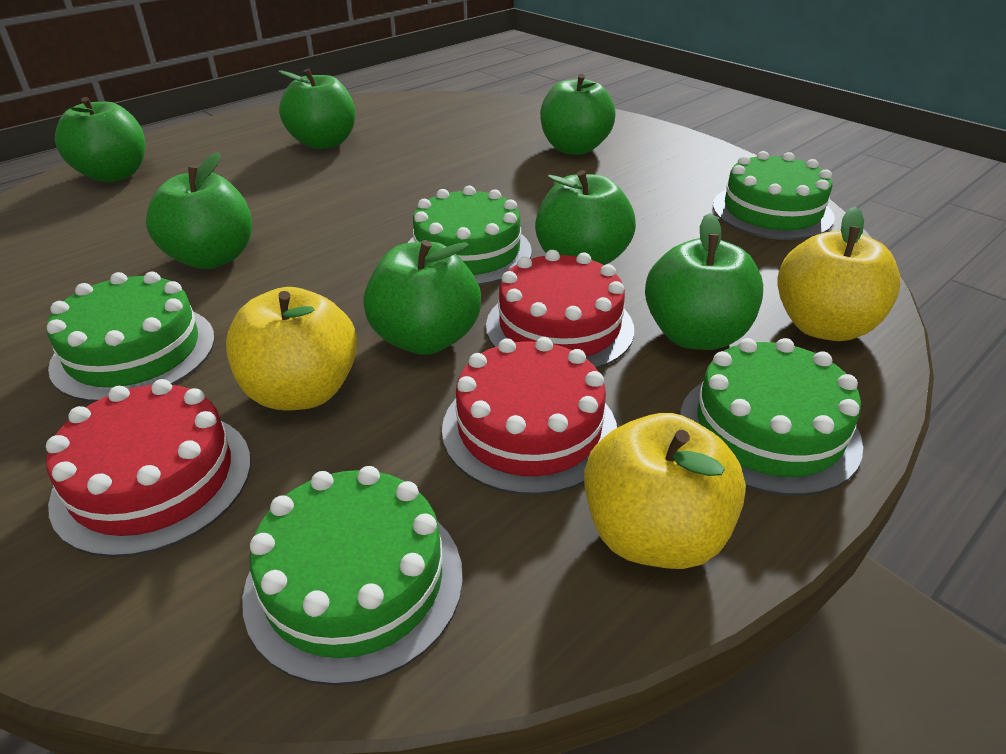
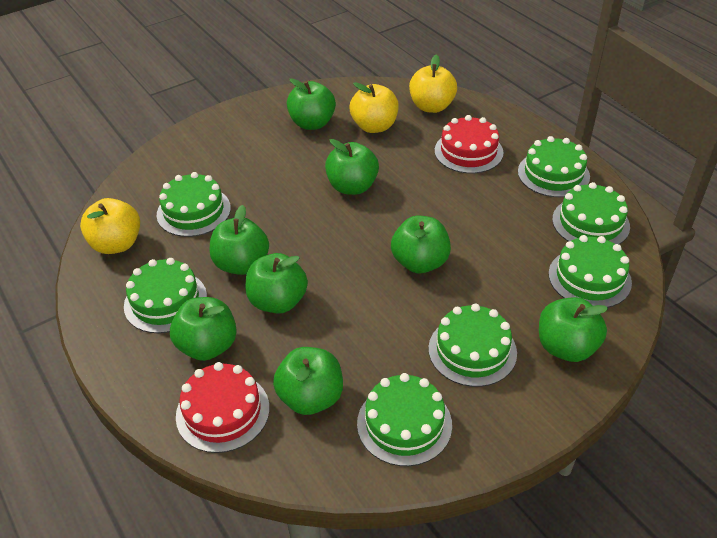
green apple: 7 -> 8
green cake: 5 -> 7
red cake: 3 -> 2

